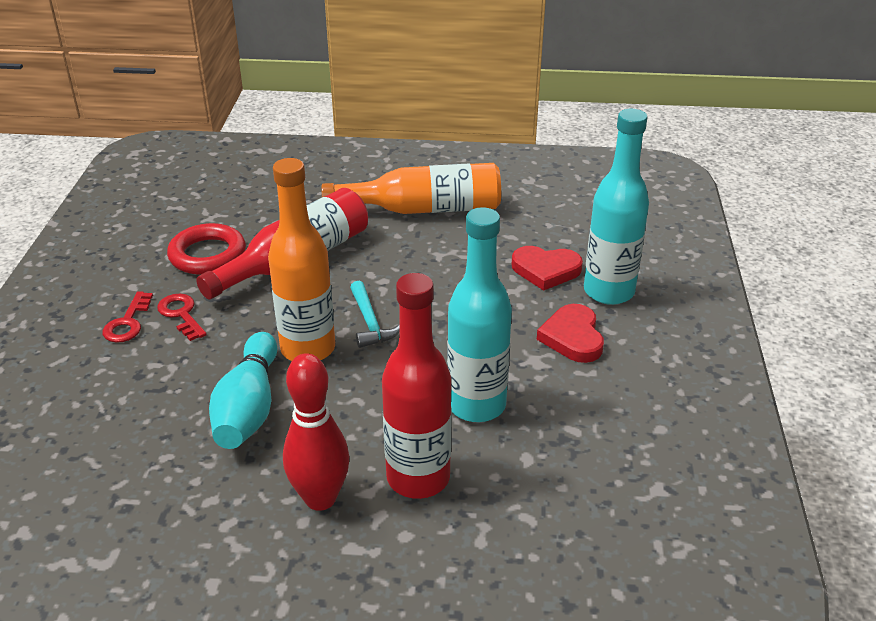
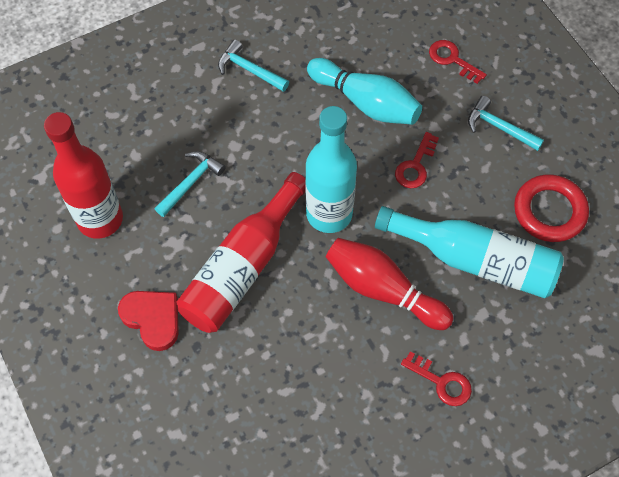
orange bottle: 2 -> 0
red heart: 2 -> 1
red key: 2 -> 3
turquoise hammer: 1 -> 3

